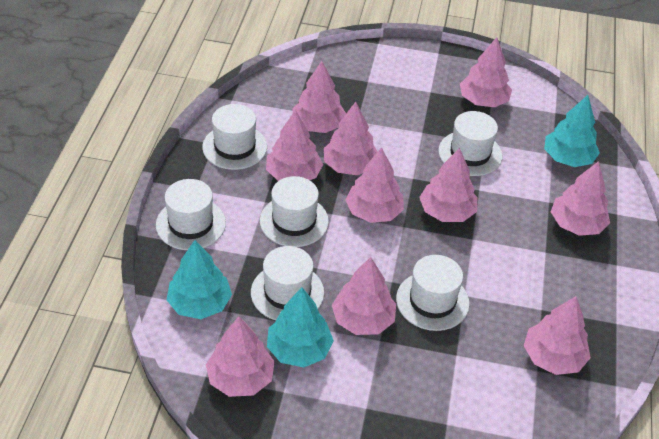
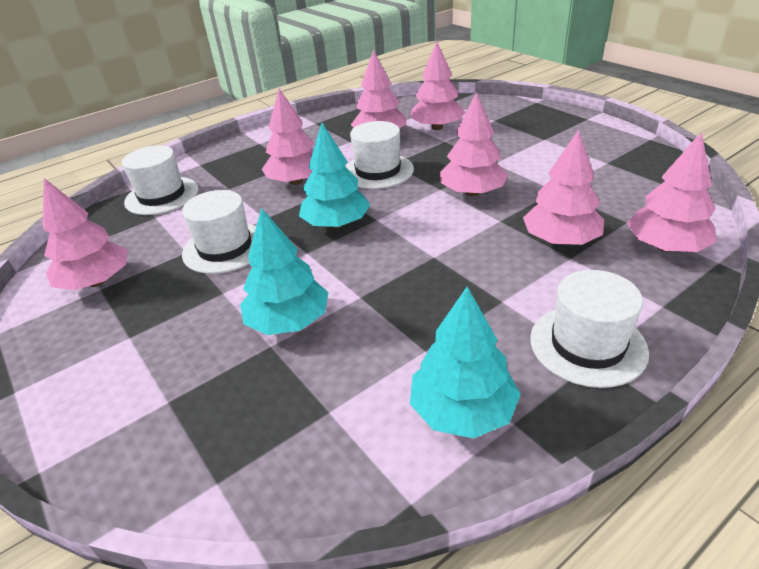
pink tree: 10 -> 7
white hat: 6 -> 4

